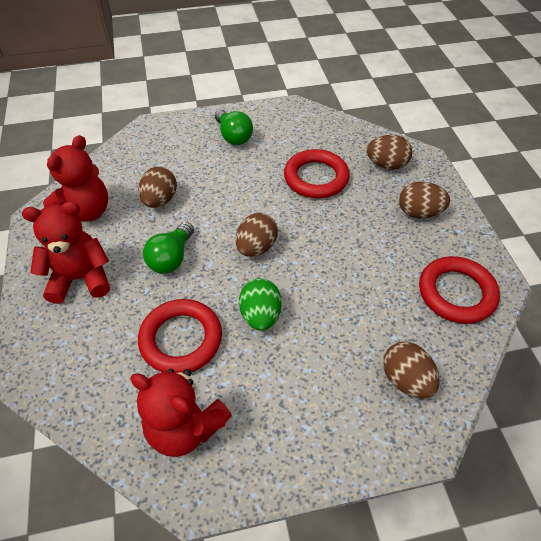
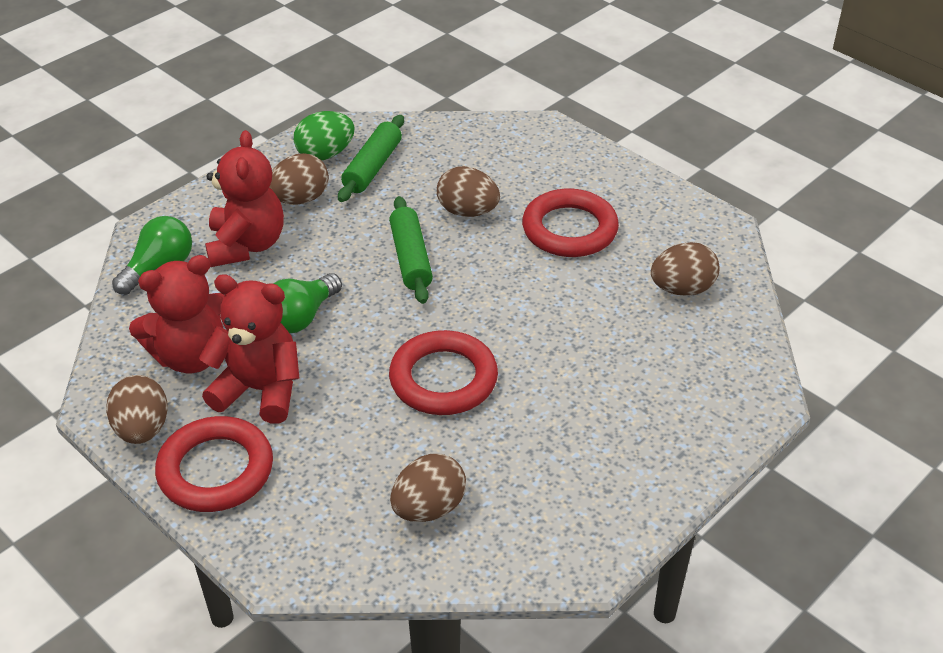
green rolling pin: 0 -> 2

